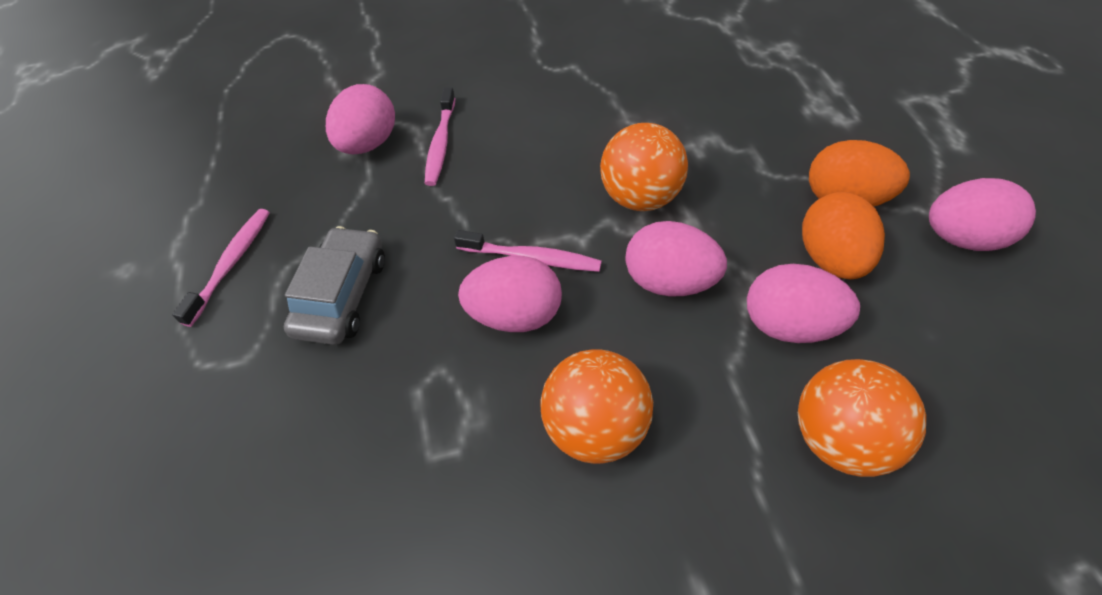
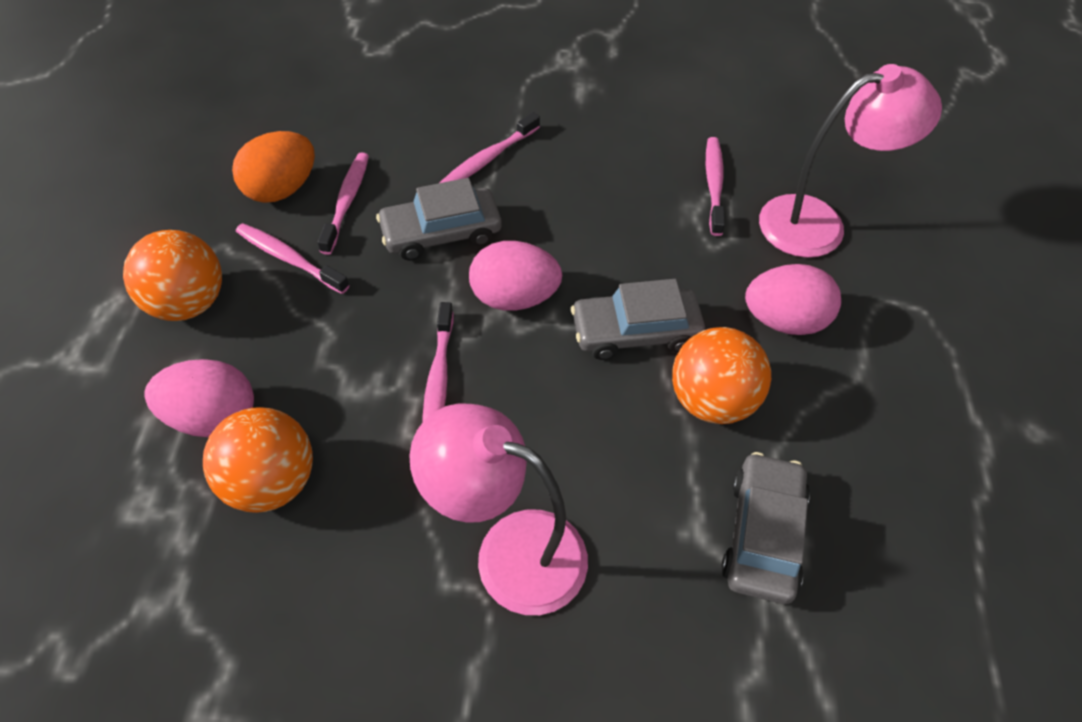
grey car: 1 -> 3
orange egg: 2 -> 1
pink egg: 5 -> 3
pink lamp: 0 -> 2
pink toothbrush: 3 -> 5

